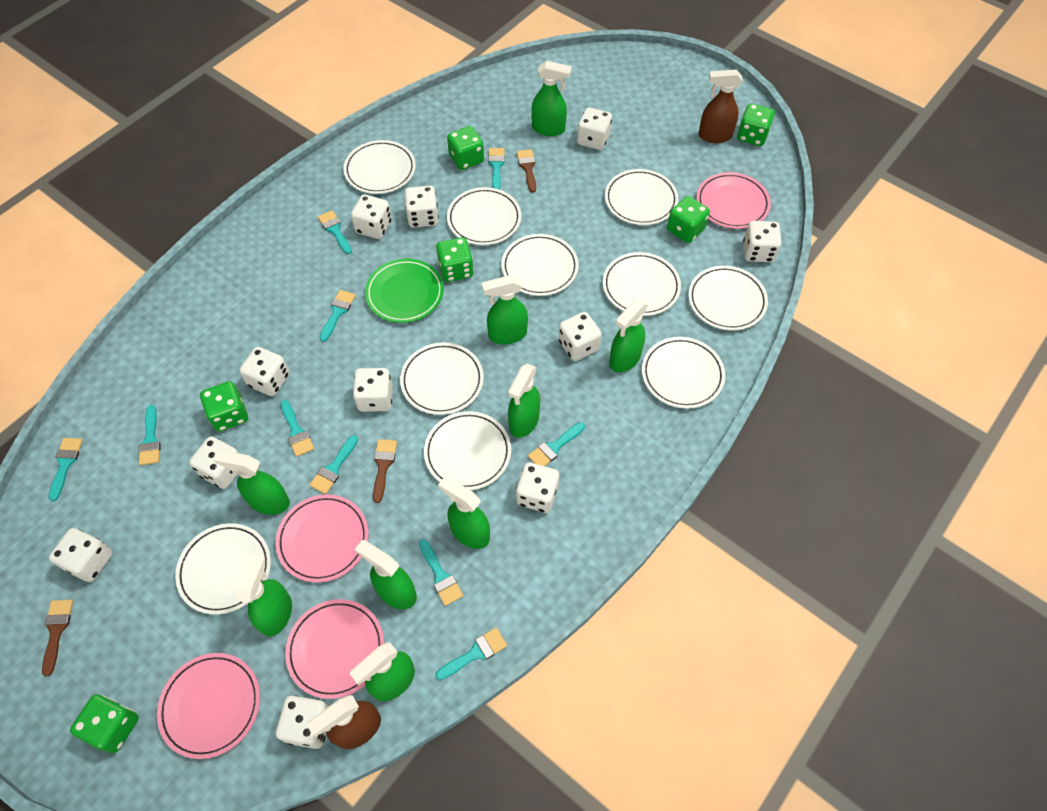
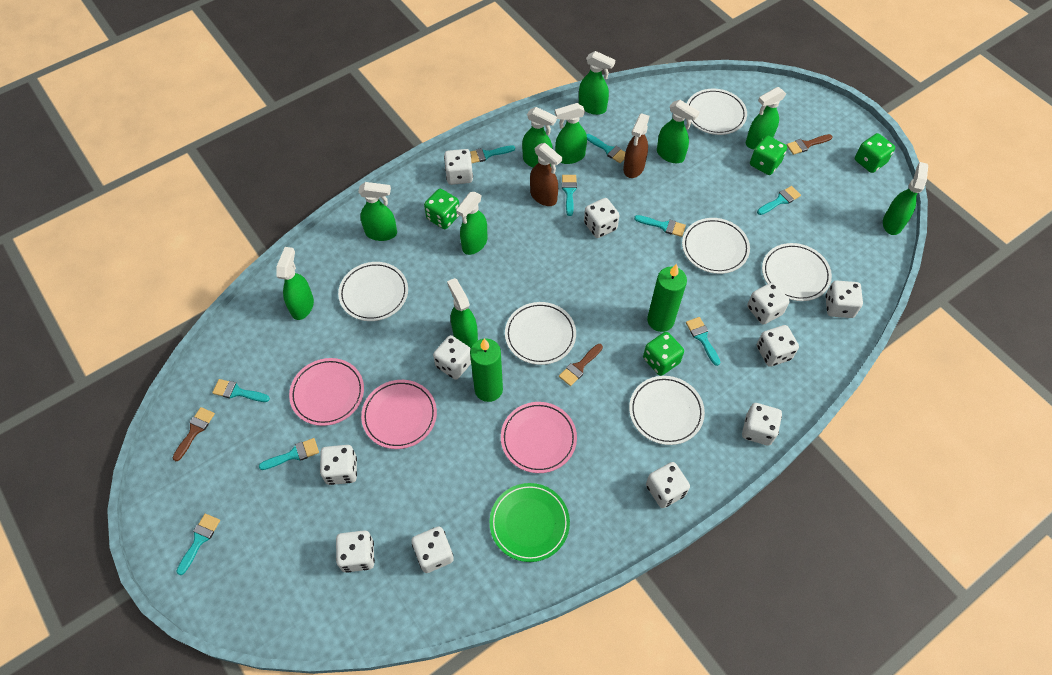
green candle: 0 -> 2
green dice: 6 -> 4
green spray bottle: 9 -> 10
pink plate: 4 -> 3
turquoise brush: 10 -> 9
white plate: 10 -> 6

